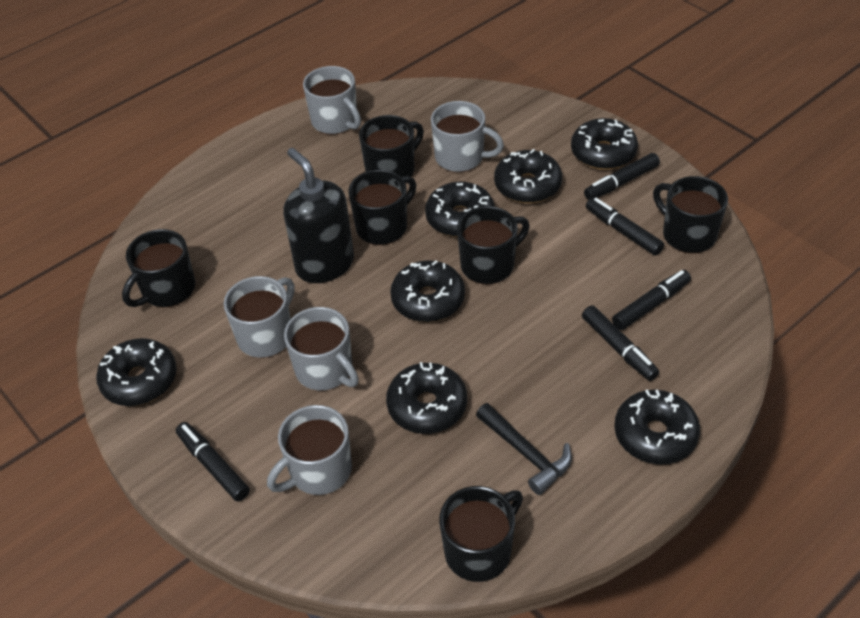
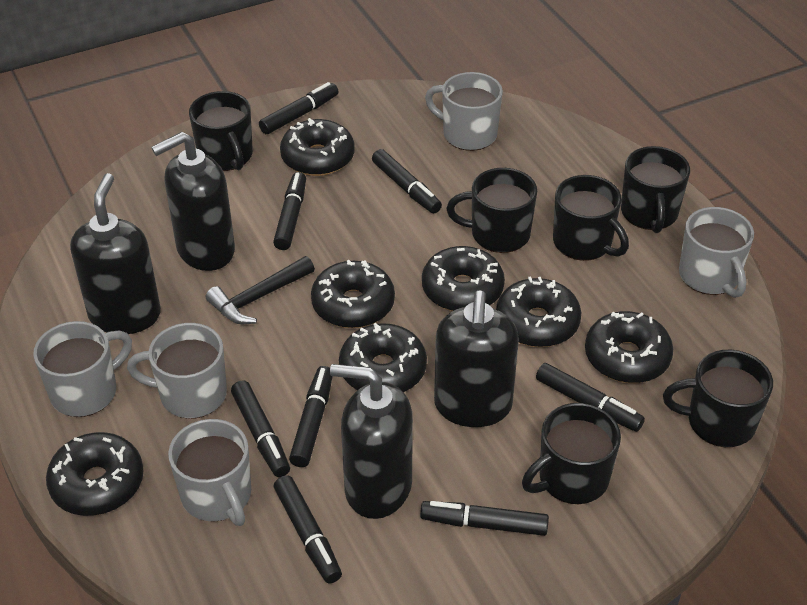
black marker: 5 -> 8
black soap dispenser: 1 -> 4

